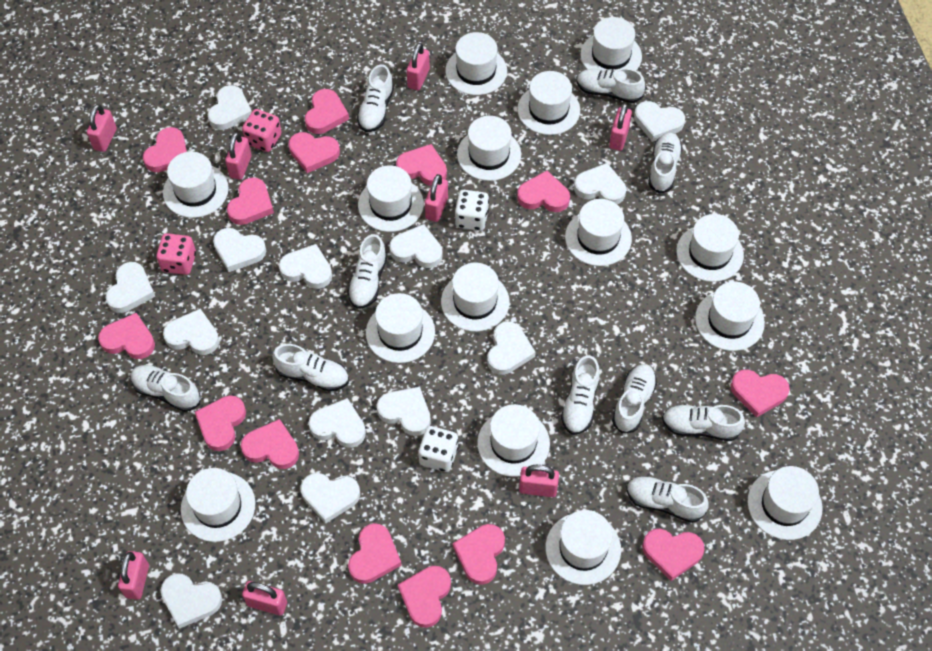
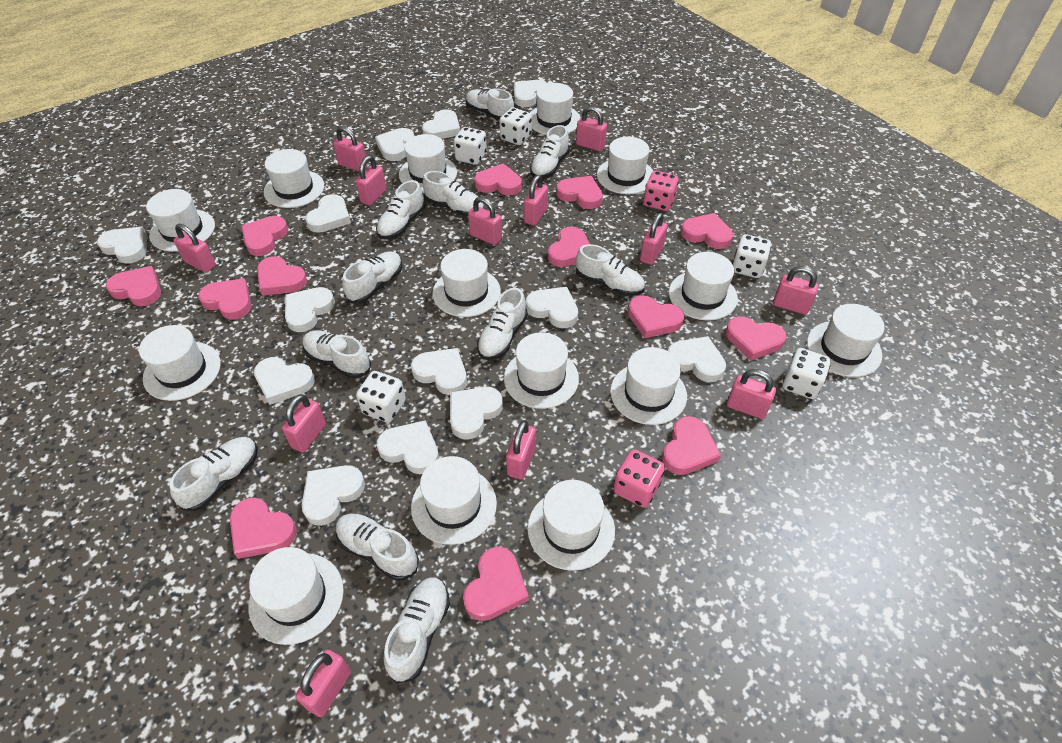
pink heart: 14 -> 13
pink padlock: 8 -> 12
white dice: 2 -> 5
white hat: 15 -> 14
white shoe: 10 -> 11

